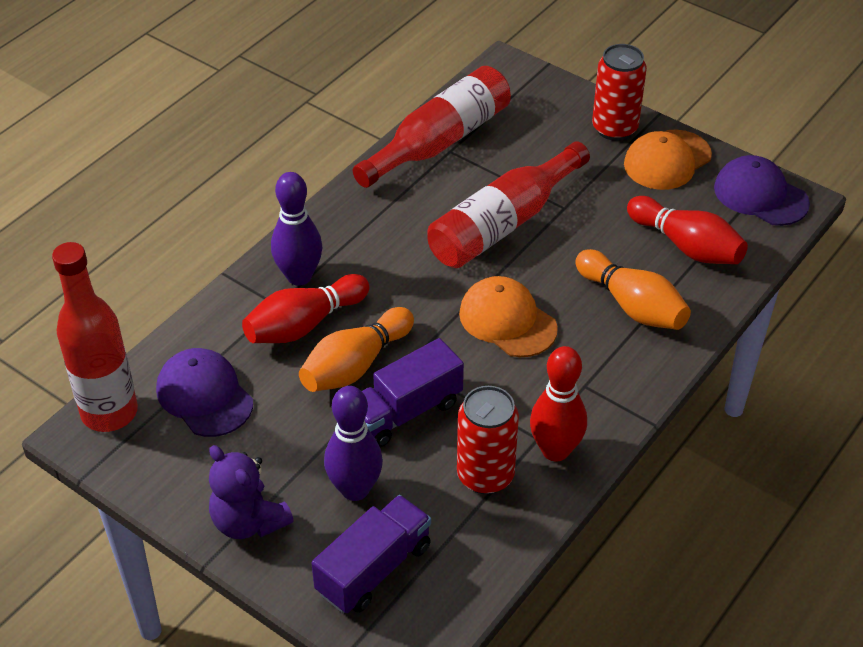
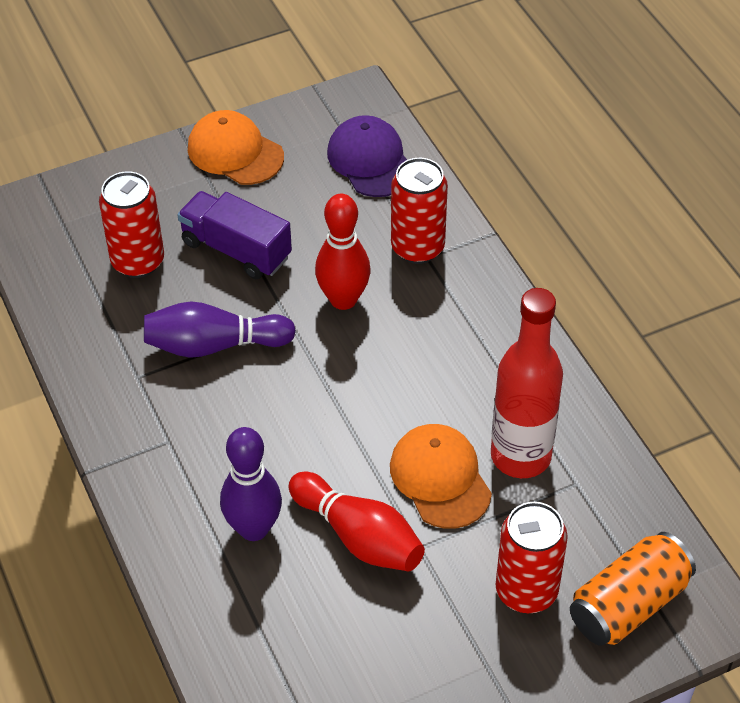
orange bowling pin: 2 -> 0
orange can: 0 -> 1
purple cap: 2 -> 1
purple teddy bear: 1 -> 0
purple truck: 2 -> 1
red bottle: 3 -> 1
red bowling pin: 3 -> 2
red can: 2 -> 3

